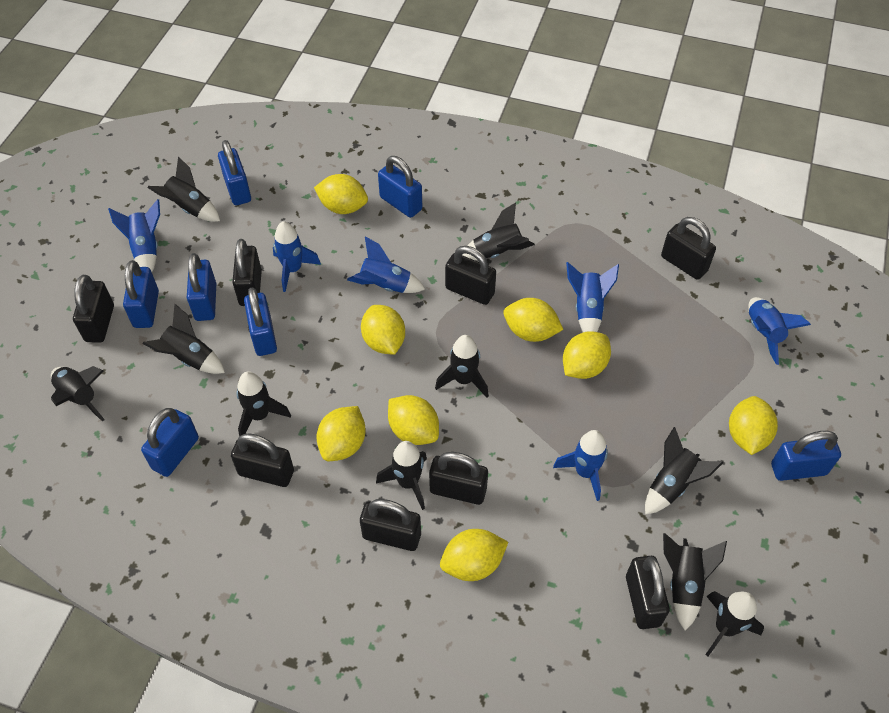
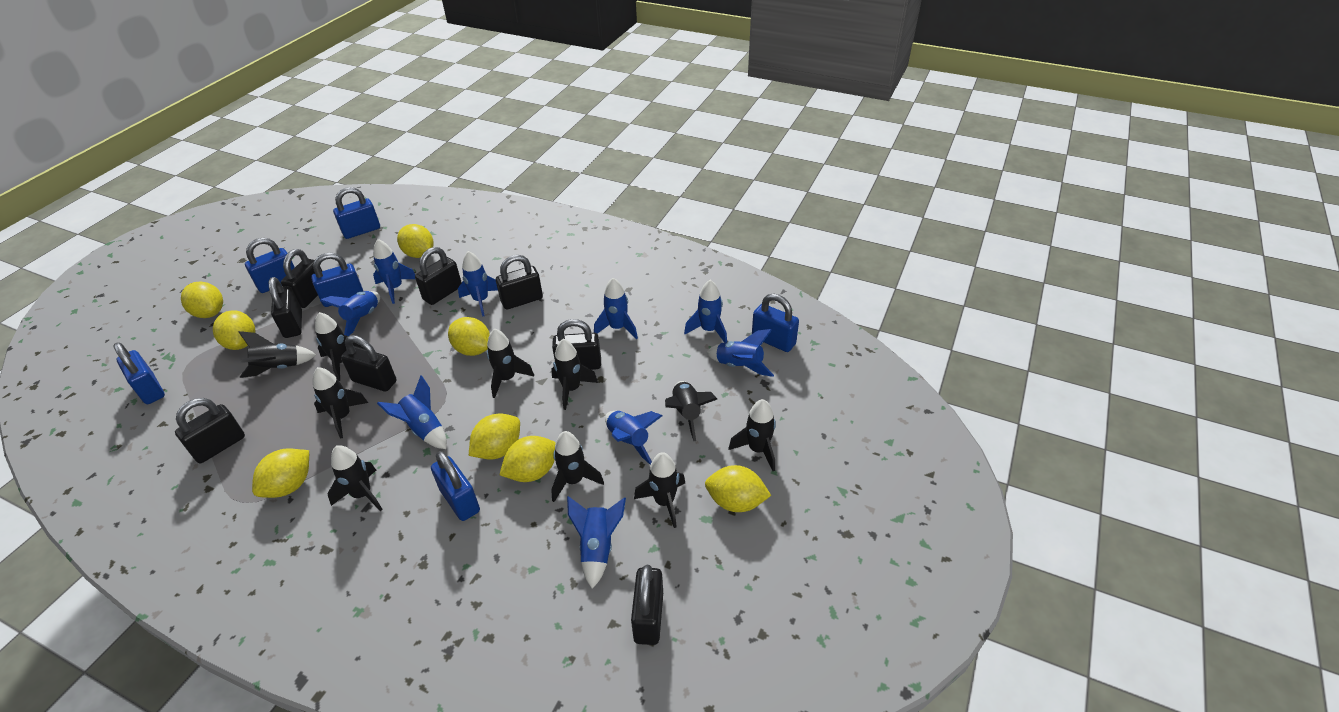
blue padlock: 7 -> 6
blue rocket: 6 -> 9

